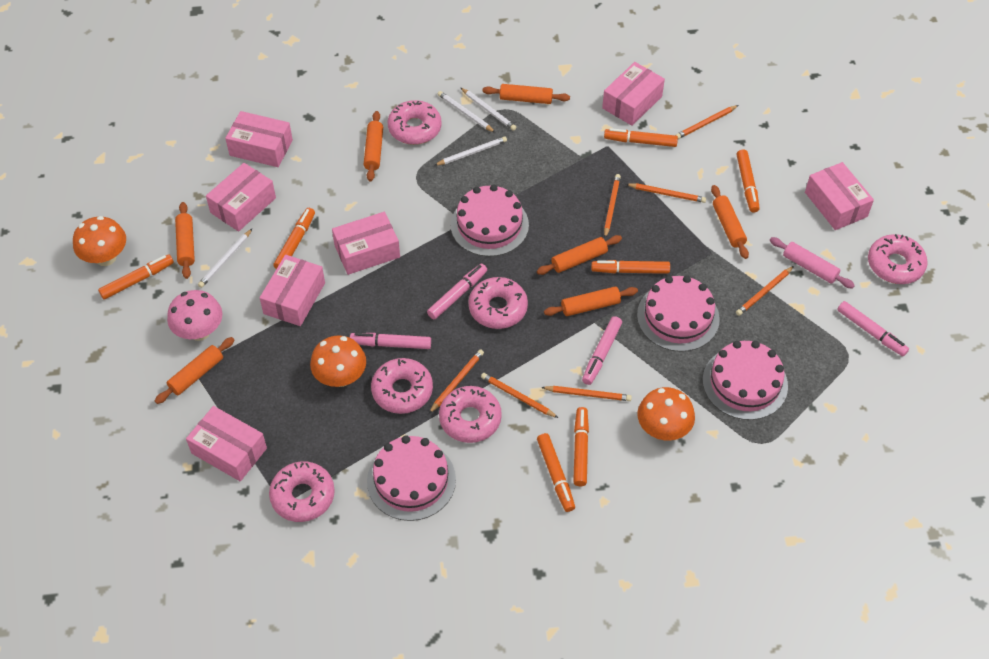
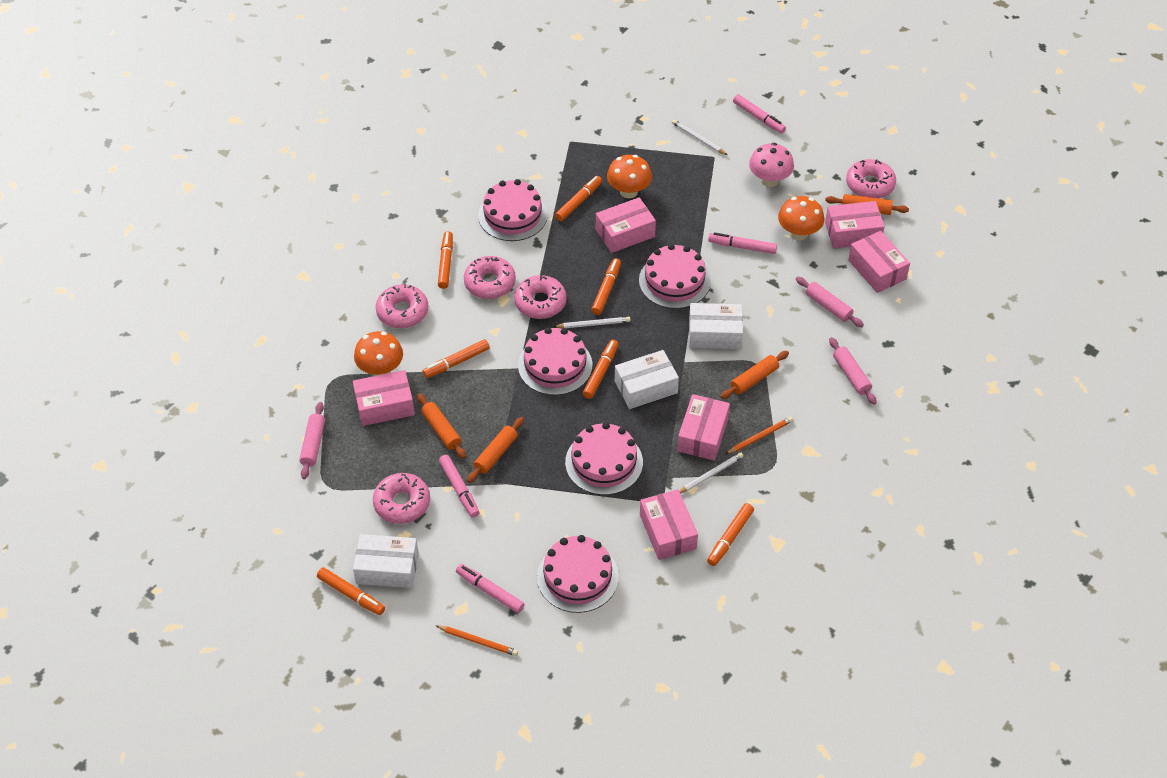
orange pencil: 7 -> 2
orange rolling pin: 7 -> 4
pink box: 7 -> 6
pink cake: 4 -> 5
pink donut: 6 -> 5
pink rolling pin: 1 -> 3
white box: 0 -> 3
white pencil: 4 -> 3

